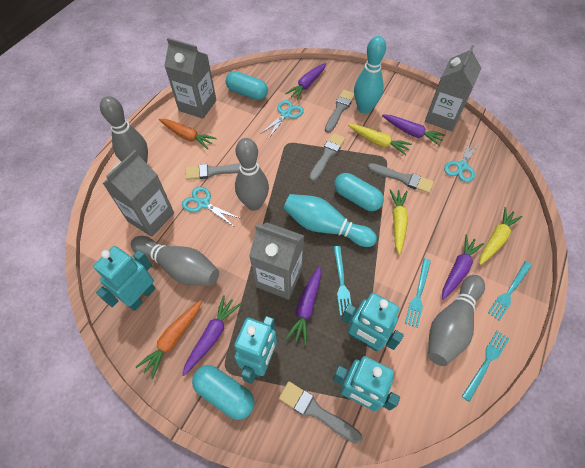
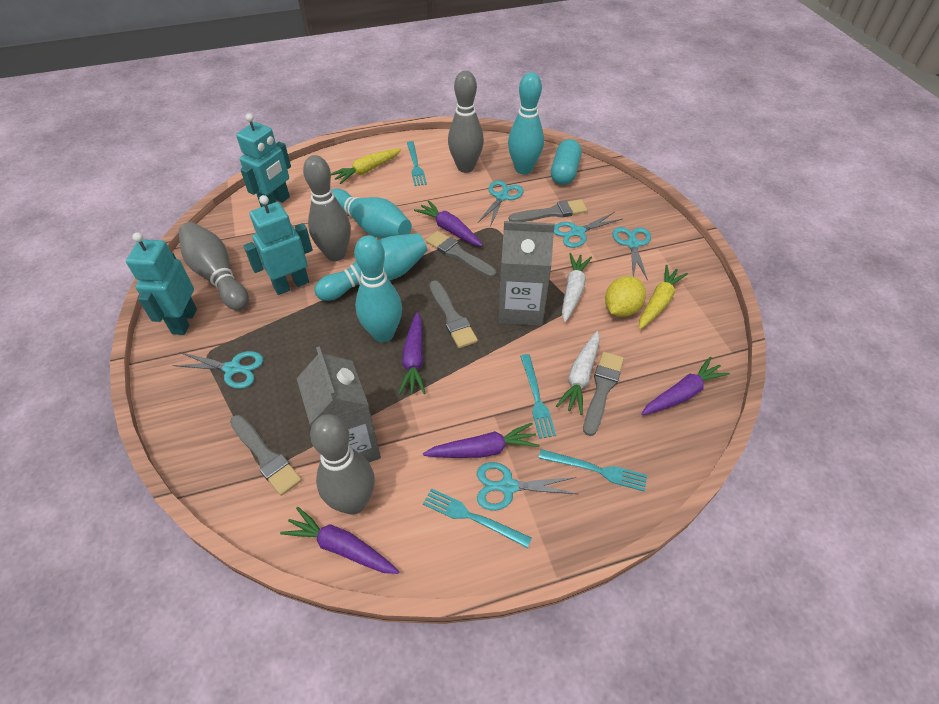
grey carton: 4 -> 2
orange carrot: 2 -> 0
turquoise bowling pin: 2 -> 4
turquoise capsule: 3 -> 1
turquoise robot: 4 -> 3
turquoise scissors: 3 -> 5
white carrot: 0 -> 2
yellow carrot: 3 -> 2
yellow lemon: 0 -> 1

